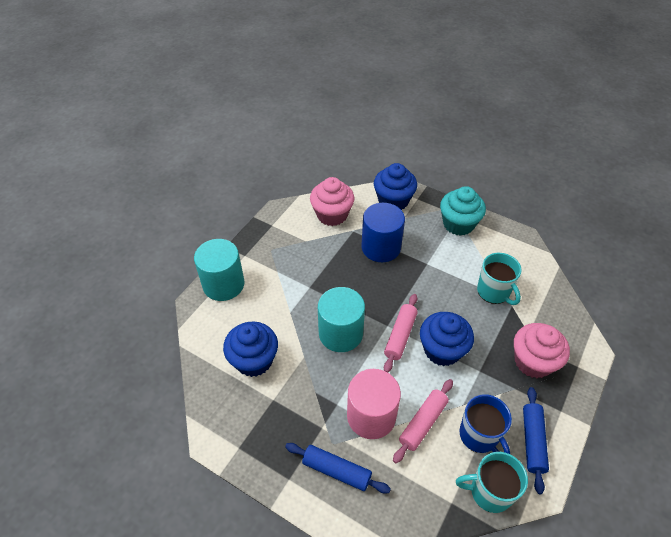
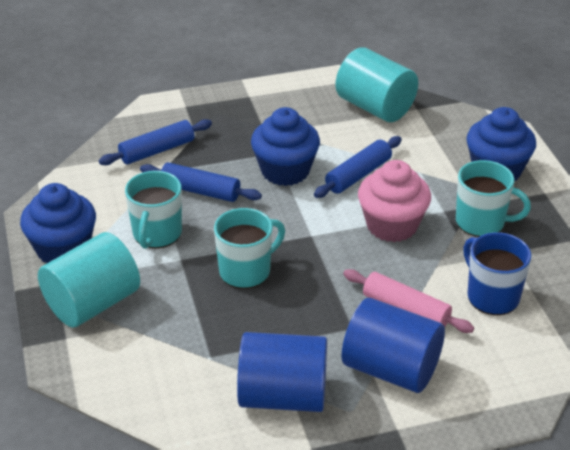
blue cylinder: 1 -> 2
blue rolling pin: 2 -> 3
pink cupcake: 2 -> 1
pink cylinder: 1 -> 0
pink rolling pin: 2 -> 1
turquoise cupcake: 1 -> 0
turquoise mug: 2 -> 3

